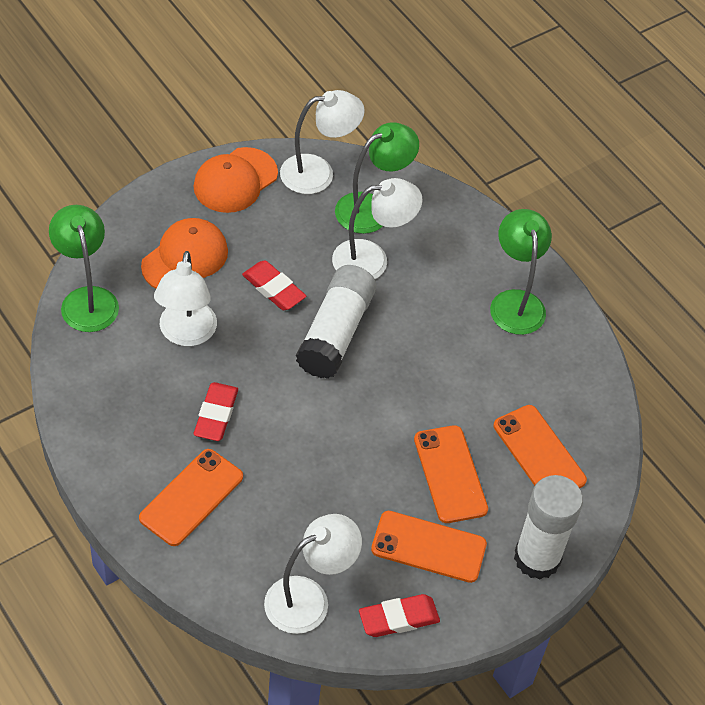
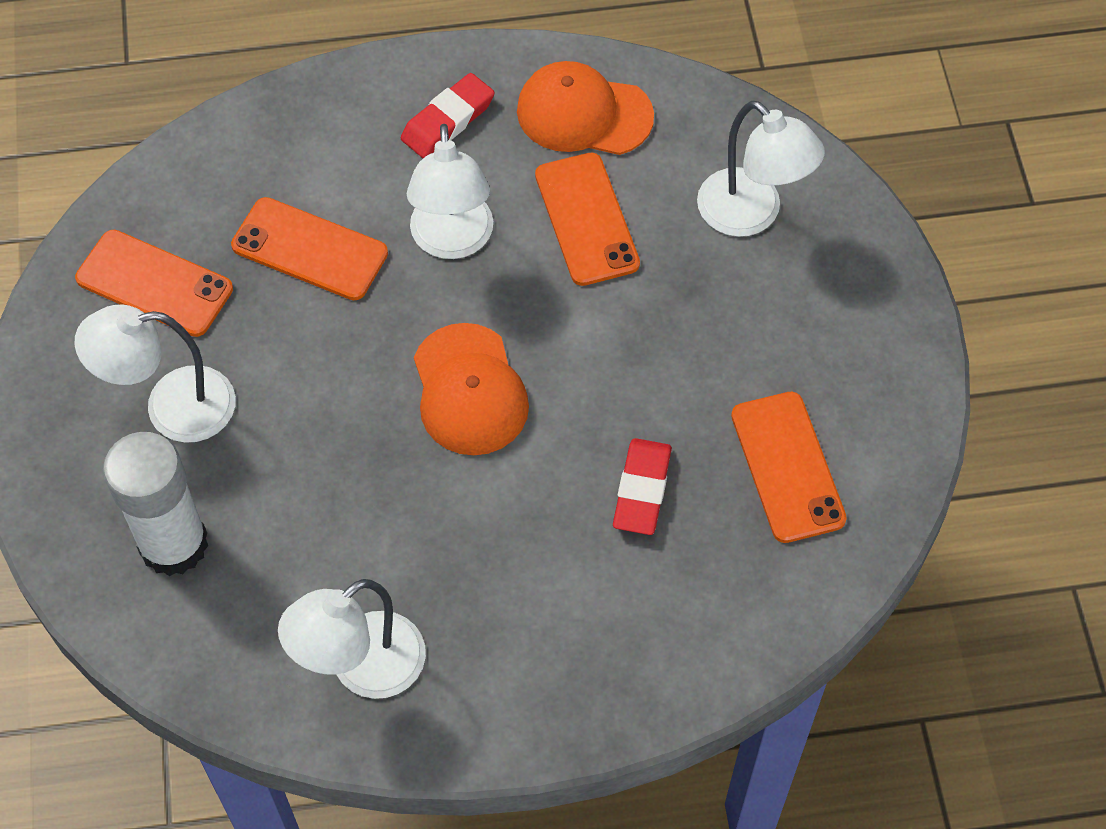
green lamp: 3 -> 0
red eraser: 3 -> 2
white glue stick: 2 -> 1

